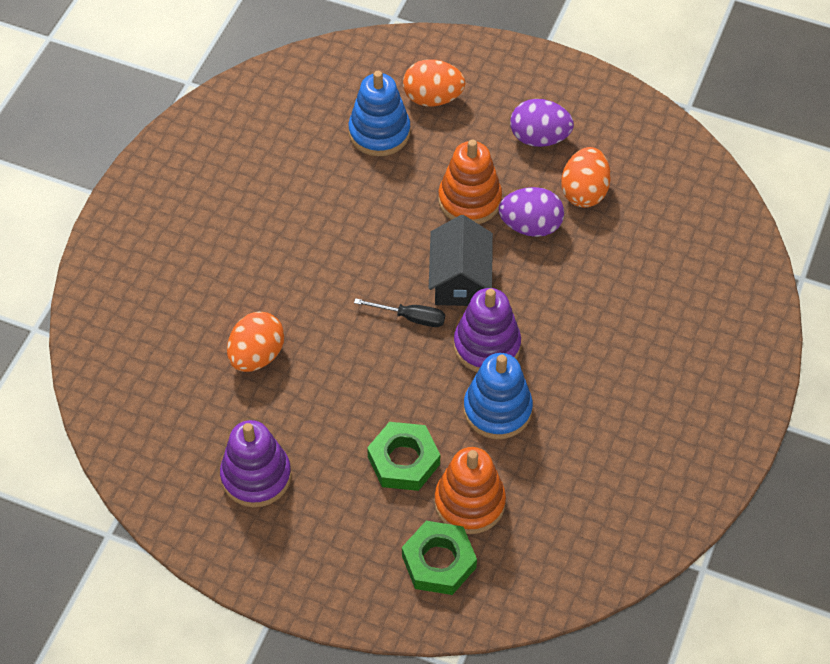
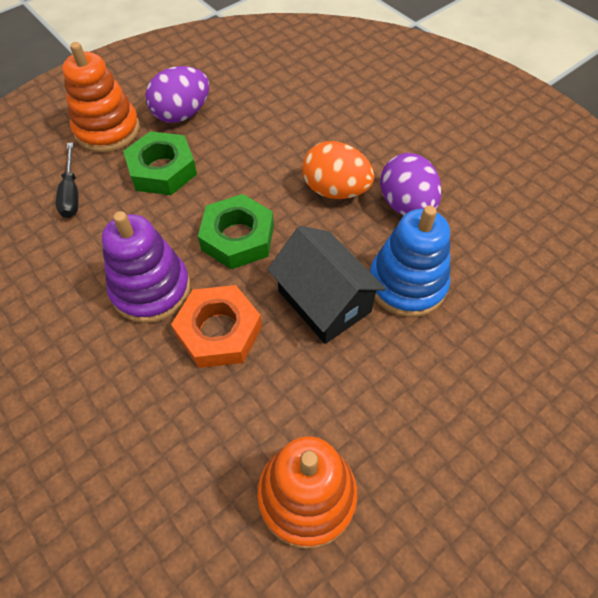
blue stacking toy: 2 -> 1
orange egg: 3 -> 1
orange nut: 0 -> 1
purple stacking toy: 2 -> 1

